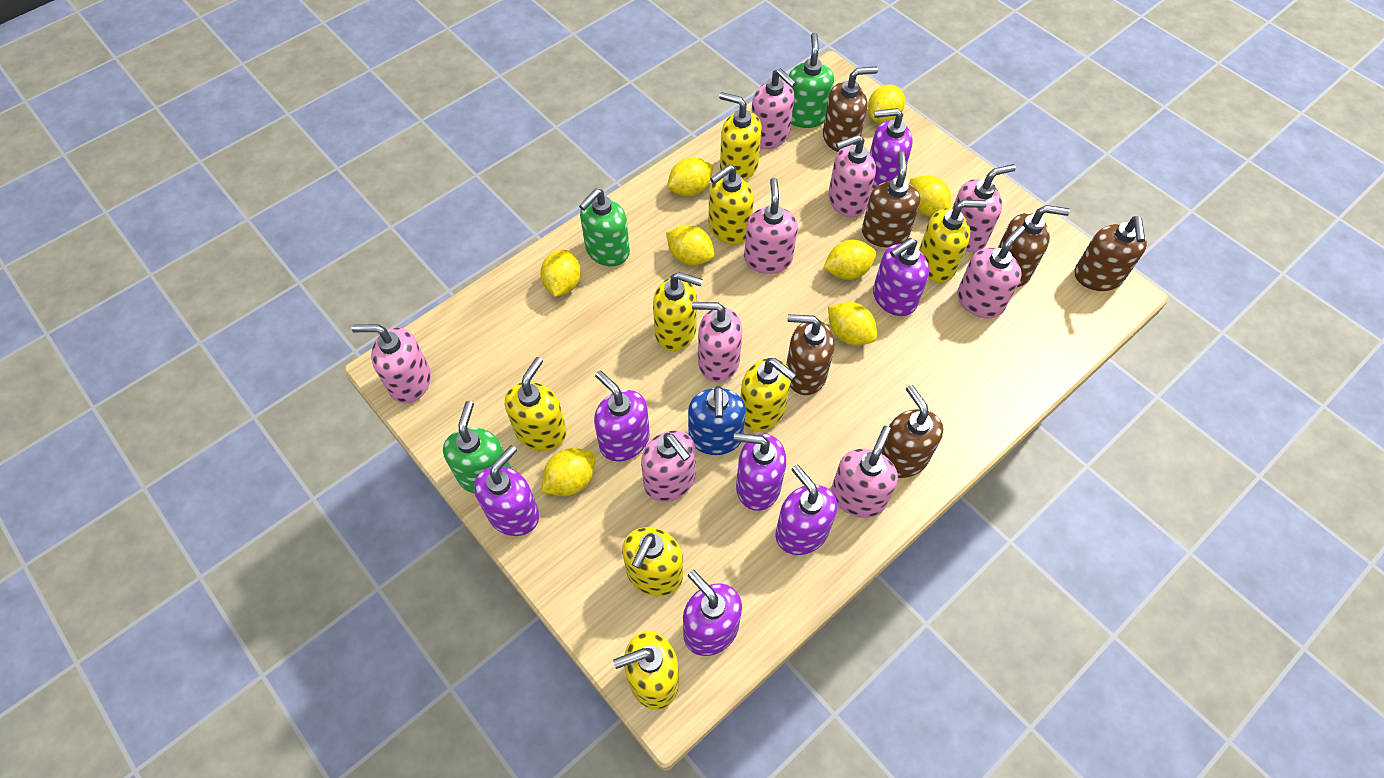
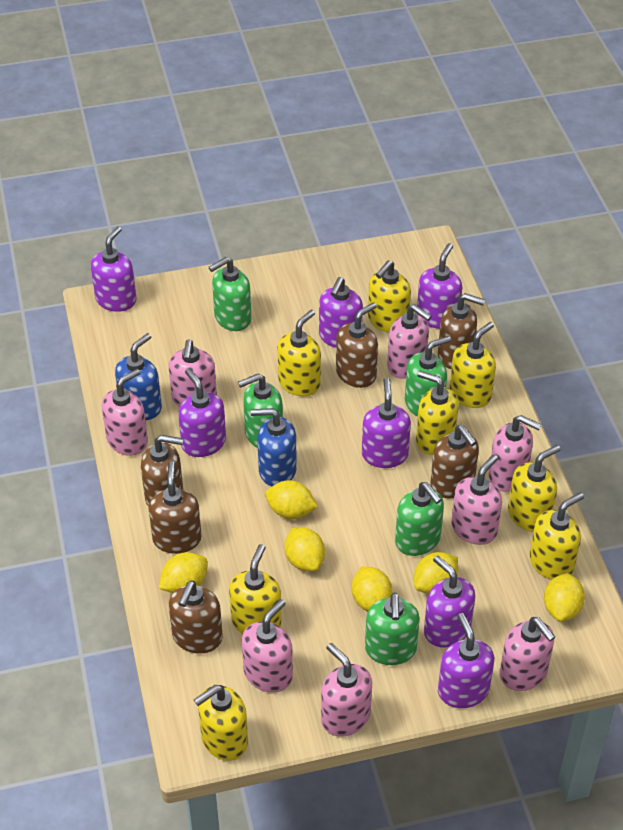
blue soap dispenser: 1 -> 2
green soap dispenser: 3 -> 5
pink soap dispenser: 9 -> 8
yellow lemon: 8 -> 6

